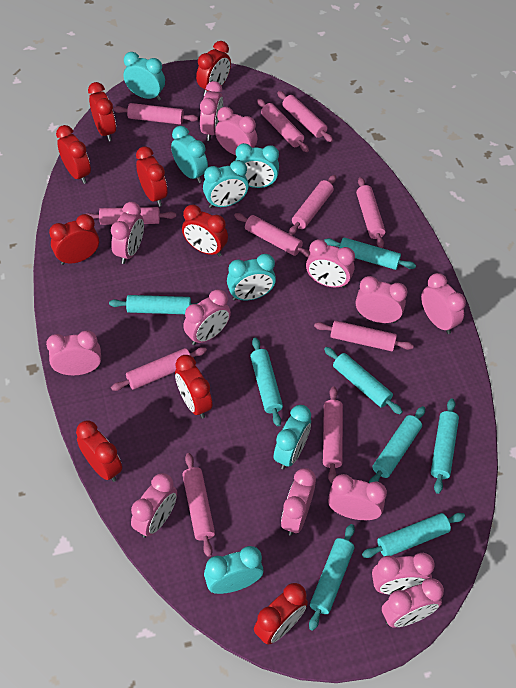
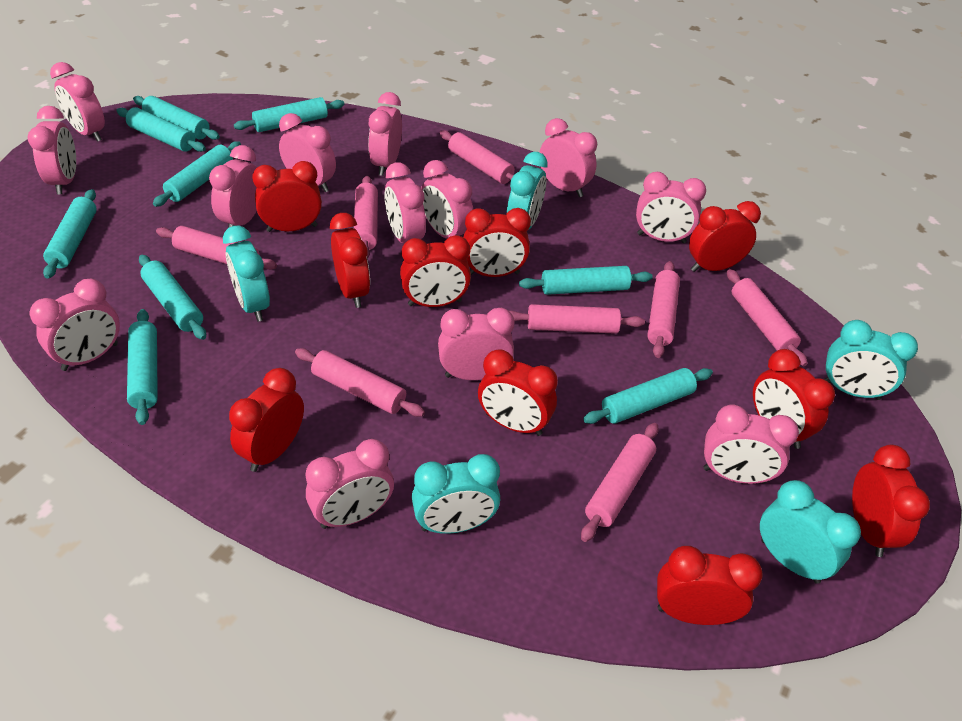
pink rolling pin: 11 -> 8
red clock: 9 -> 10
turquoise clock: 7 -> 5
turquoise rolling pin: 8 -> 9

